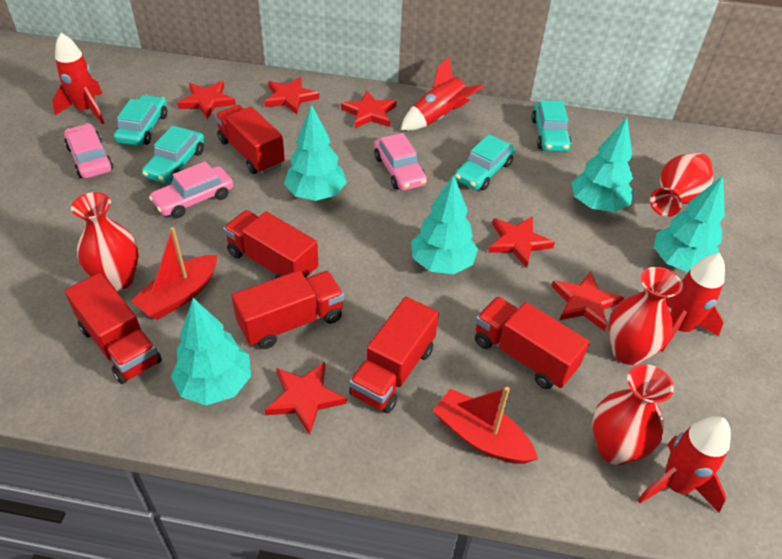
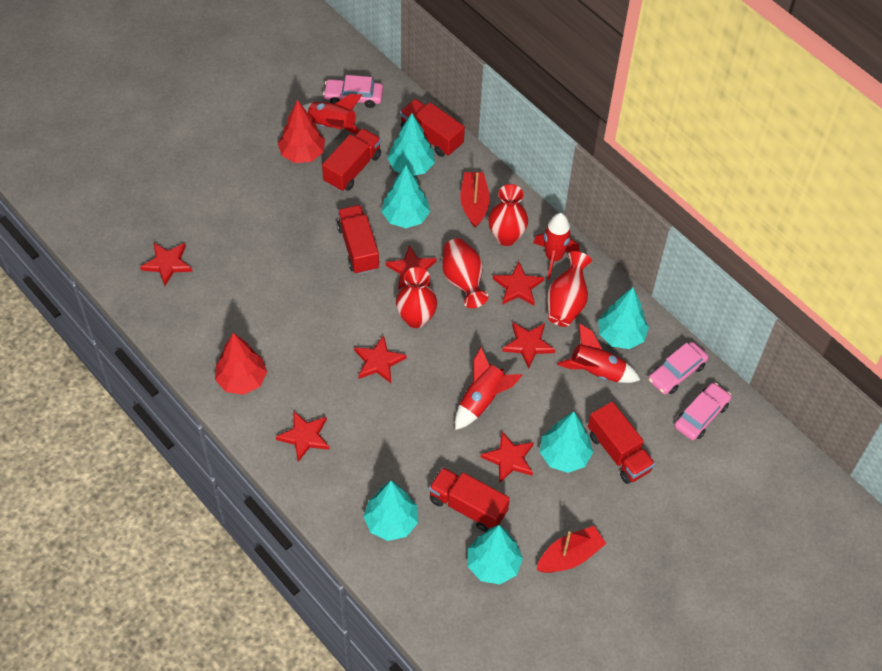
red star: 6 -> 7
red tree: 0 -> 2
red truck: 6 -> 5
turquoise car: 4 -> 0
turquoise tree: 5 -> 6

